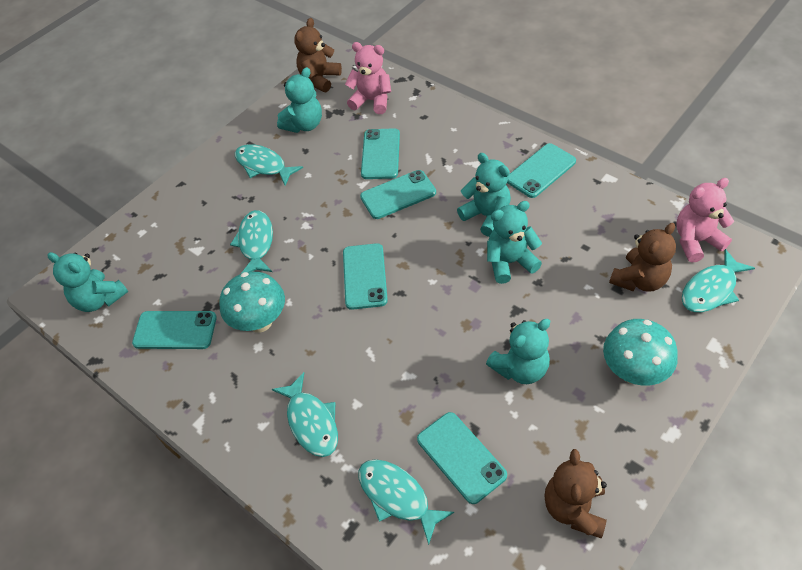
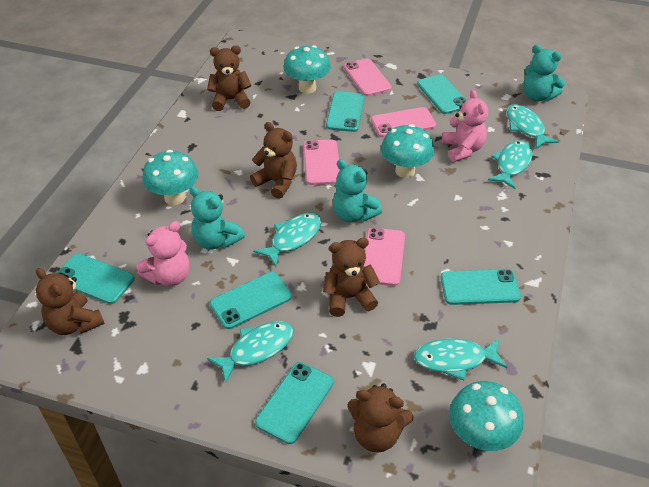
brown teddy bear: 3 -> 5
pink phone: 0 -> 4
turquoise mushroom: 2 -> 4
turquoise teddy bear: 5 -> 3

